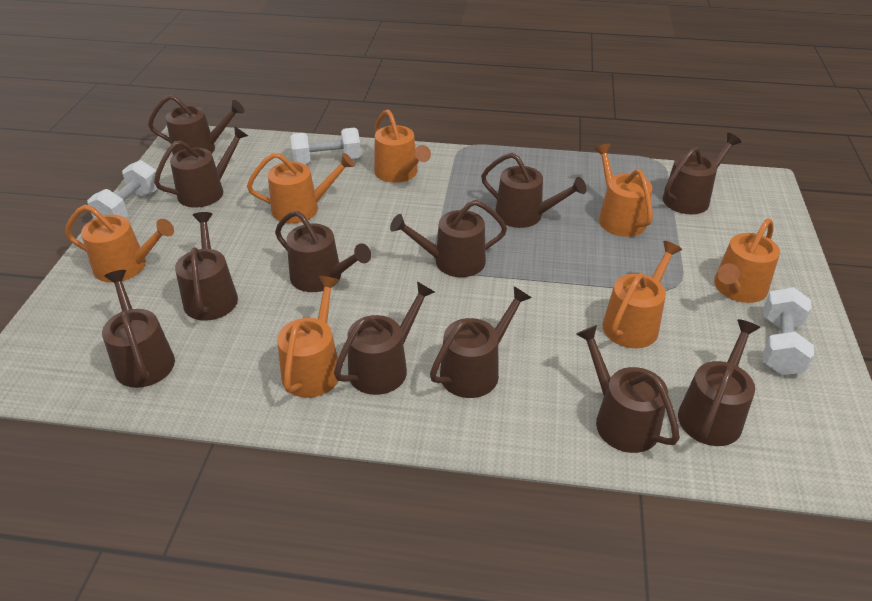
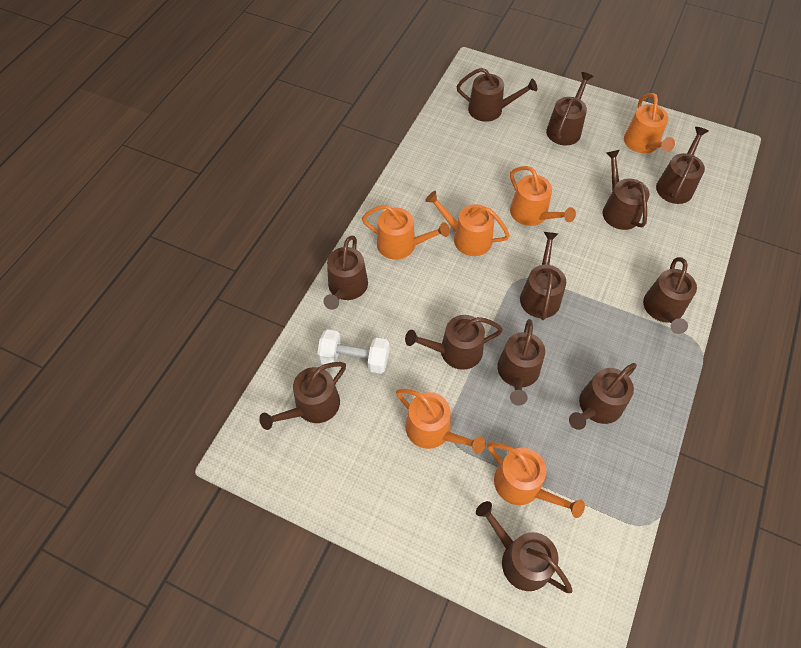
orange watering can: 7 -> 6
white dumbbell: 3 -> 1

